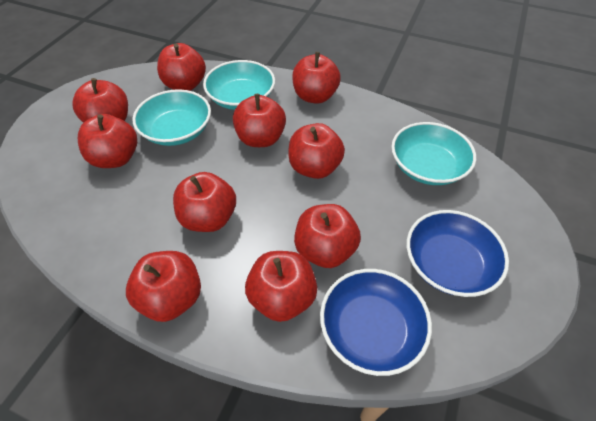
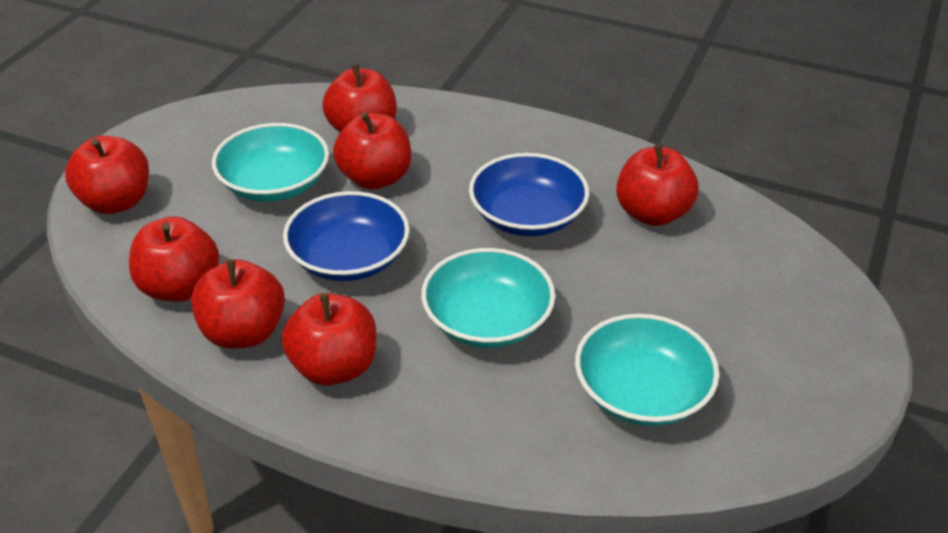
red apple: 10 -> 7

